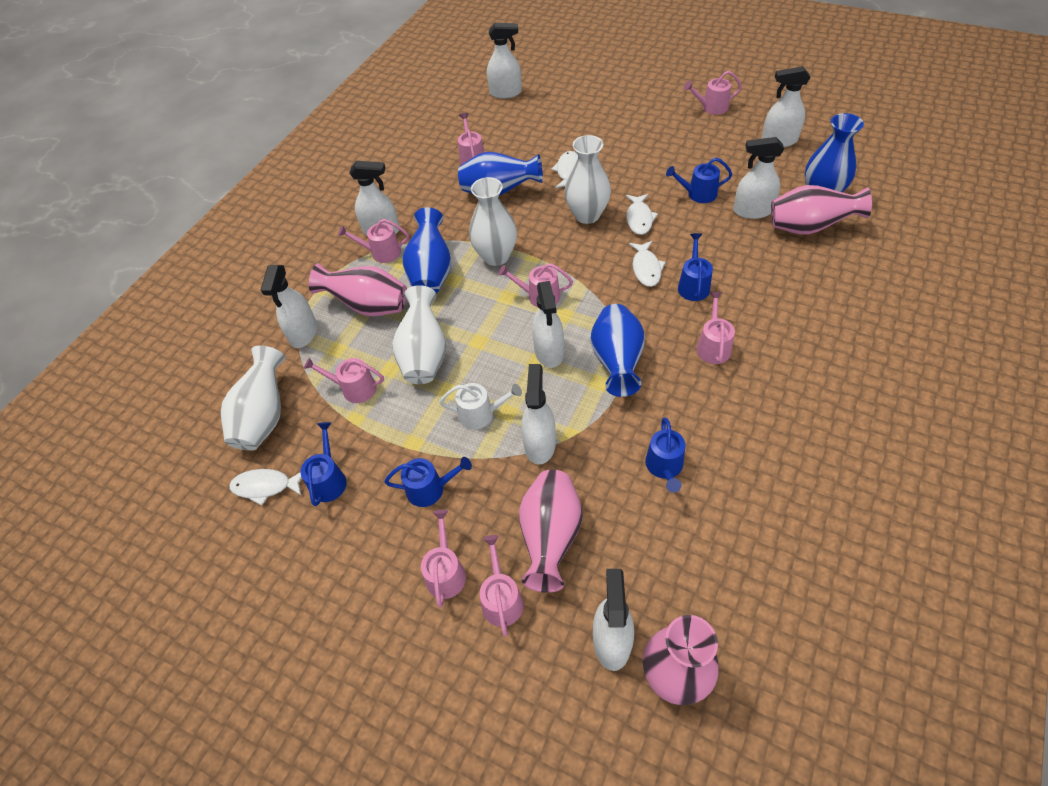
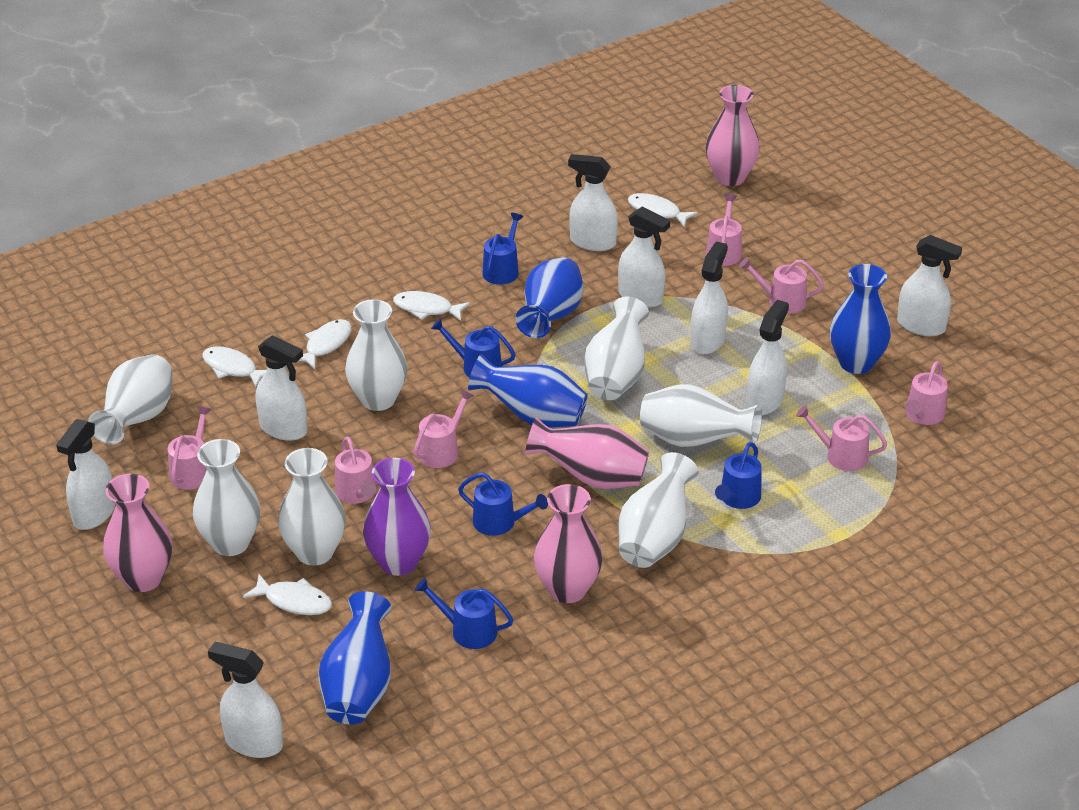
pink watering can: 8 -> 7
purple vase: 0 -> 1
white fish: 4 -> 5
white vase: 4 -> 7
white watering can: 1 -> 0

